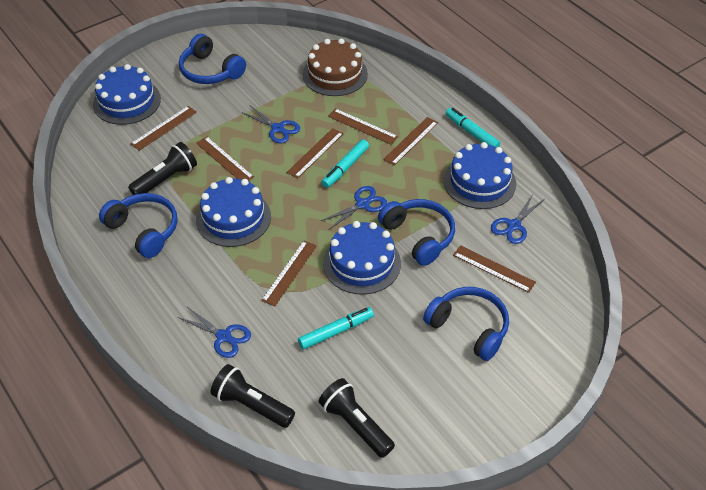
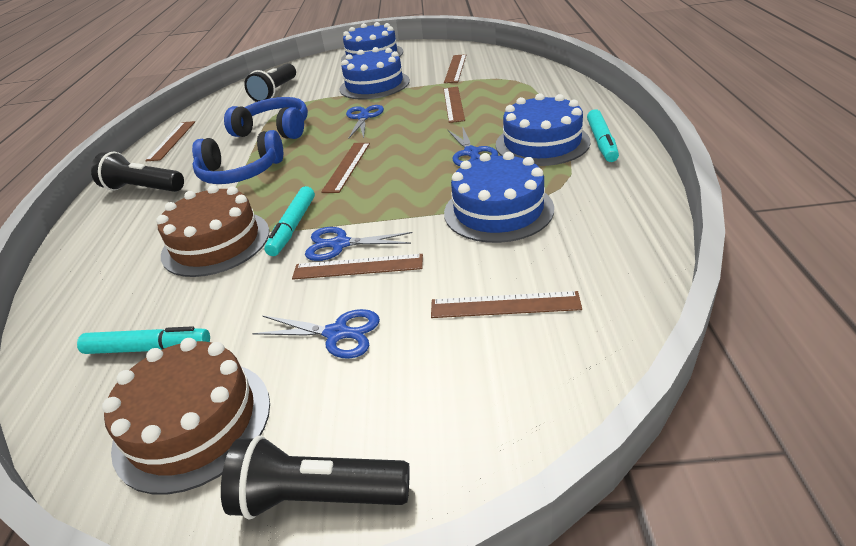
blue headphones: 4 -> 2
brown cake: 1 -> 2
brown ruler: 7 -> 6

